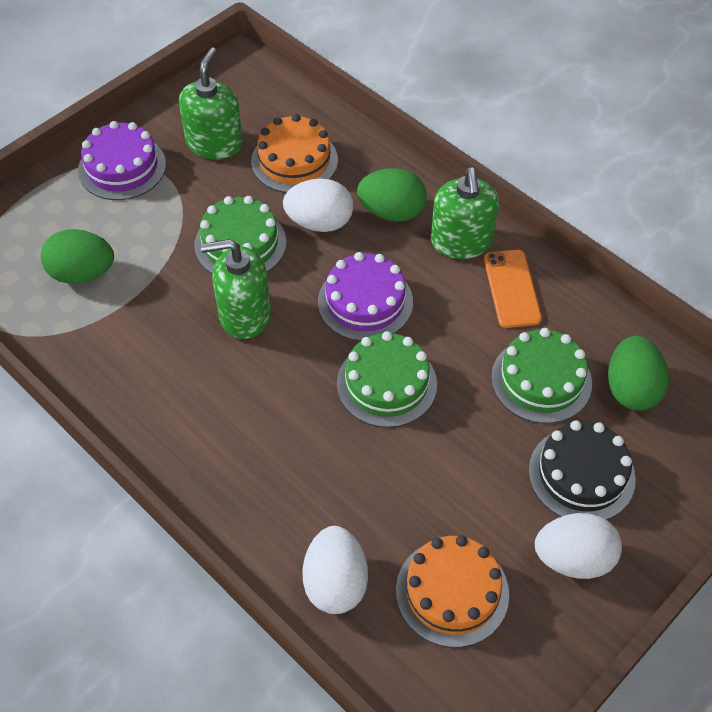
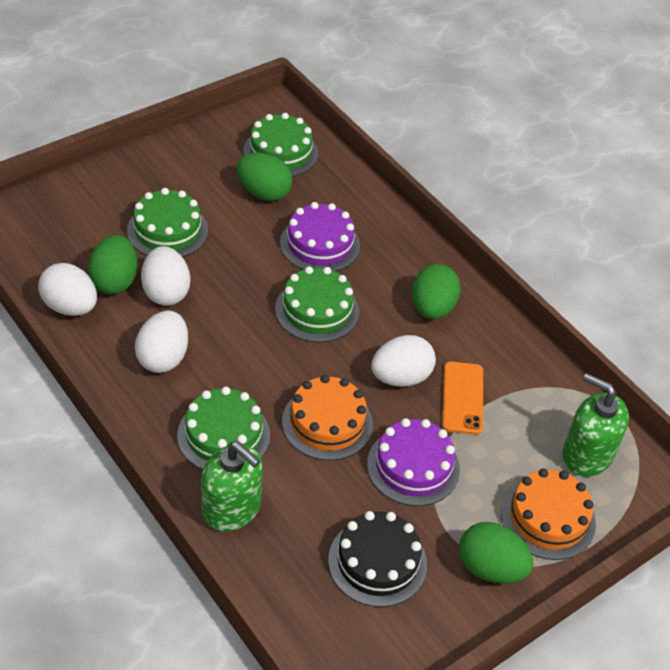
green cake: 3 -> 4
green egg: 3 -> 4
green soap dispenser: 3 -> 2
white egg: 3 -> 4

